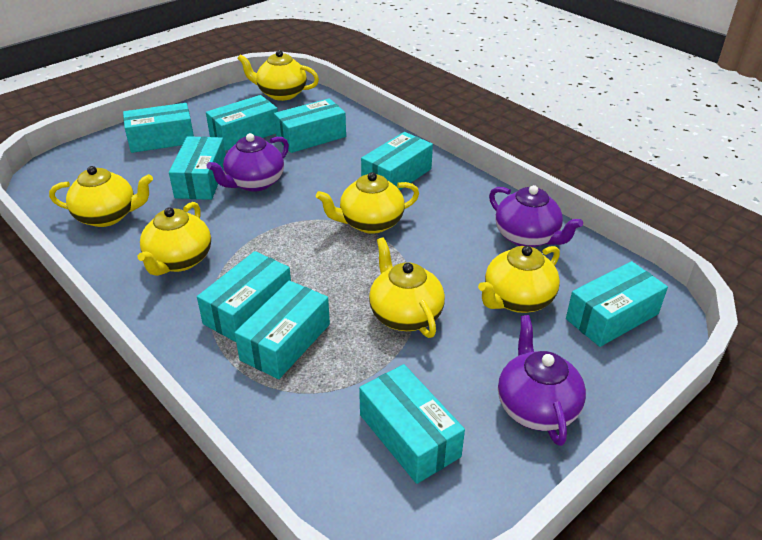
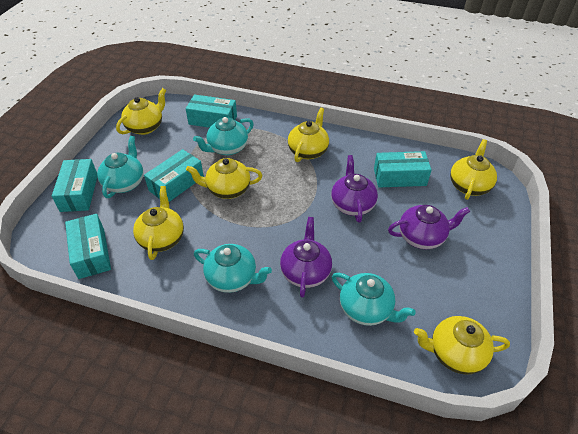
turquoise box: 9 -> 5
turquoise teapot: 0 -> 4

